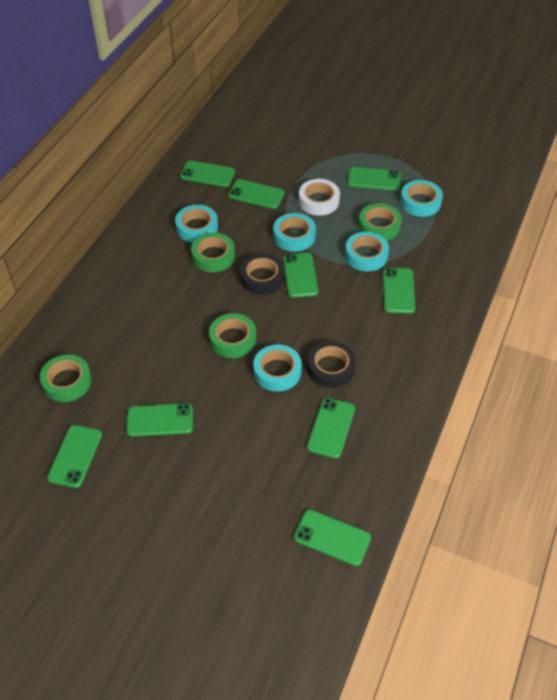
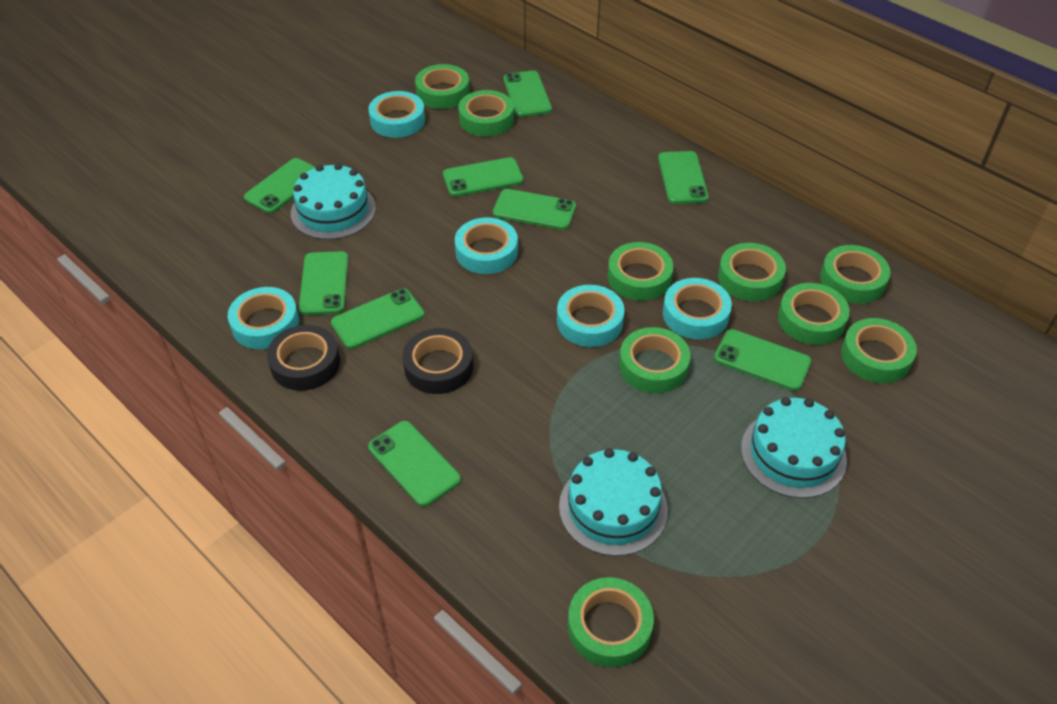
green tape: 4 -> 9
turquoise cake: 0 -> 3
white tape: 1 -> 0

